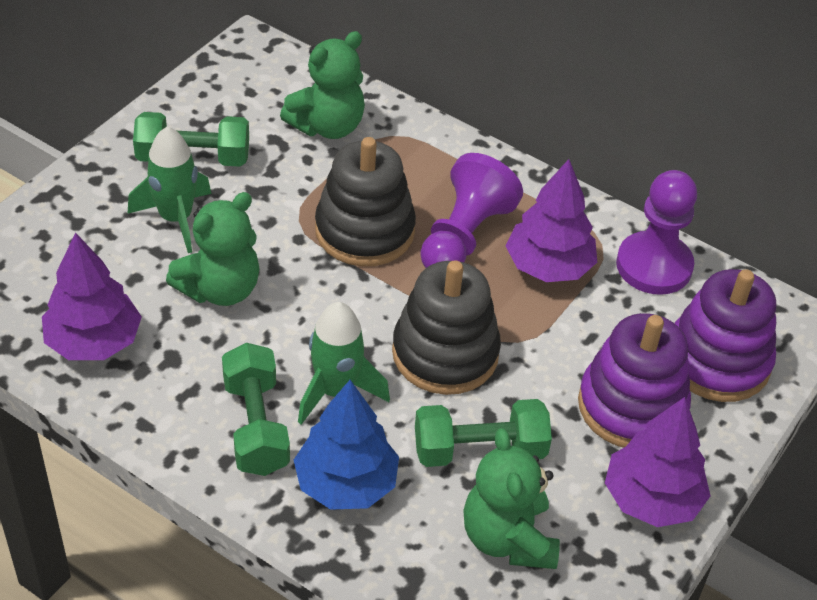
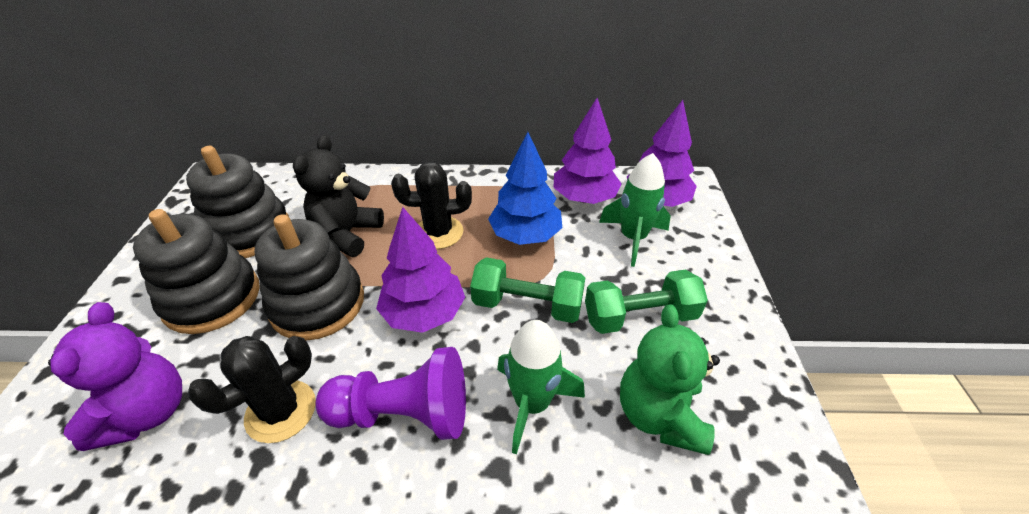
black cactus: 0 -> 2
black stacking toy: 2 -> 3
black teddy bear: 0 -> 1
green dumbbell: 3 -> 2
green teddy bear: 3 -> 1
purple pawn: 2 -> 1
purple stacking toy: 2 -> 0
purple teddy bear: 0 -> 1

